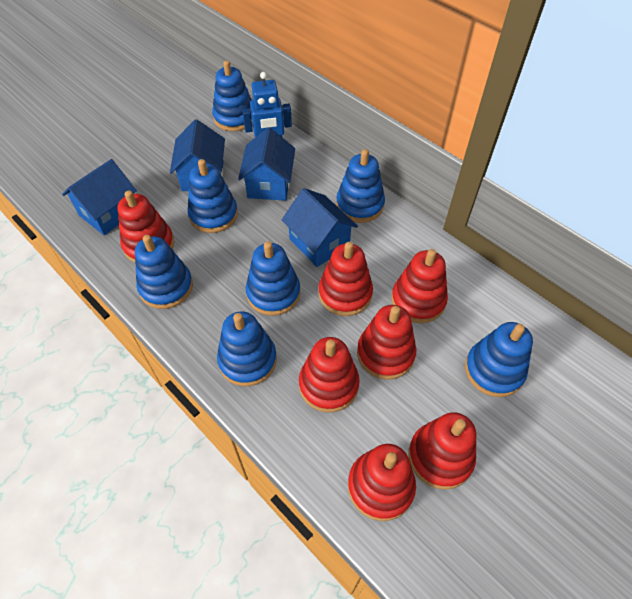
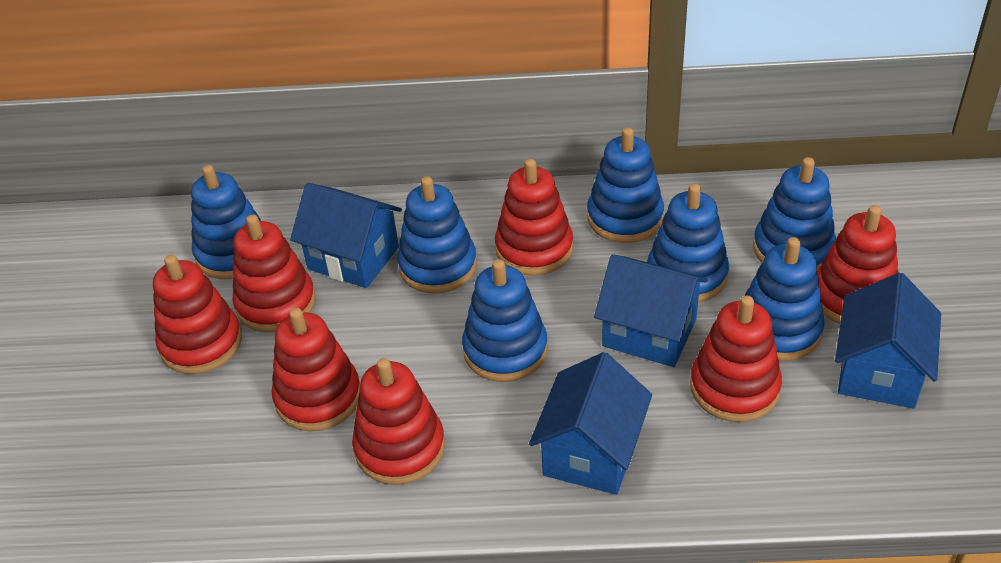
blue robot: 1 -> 0

